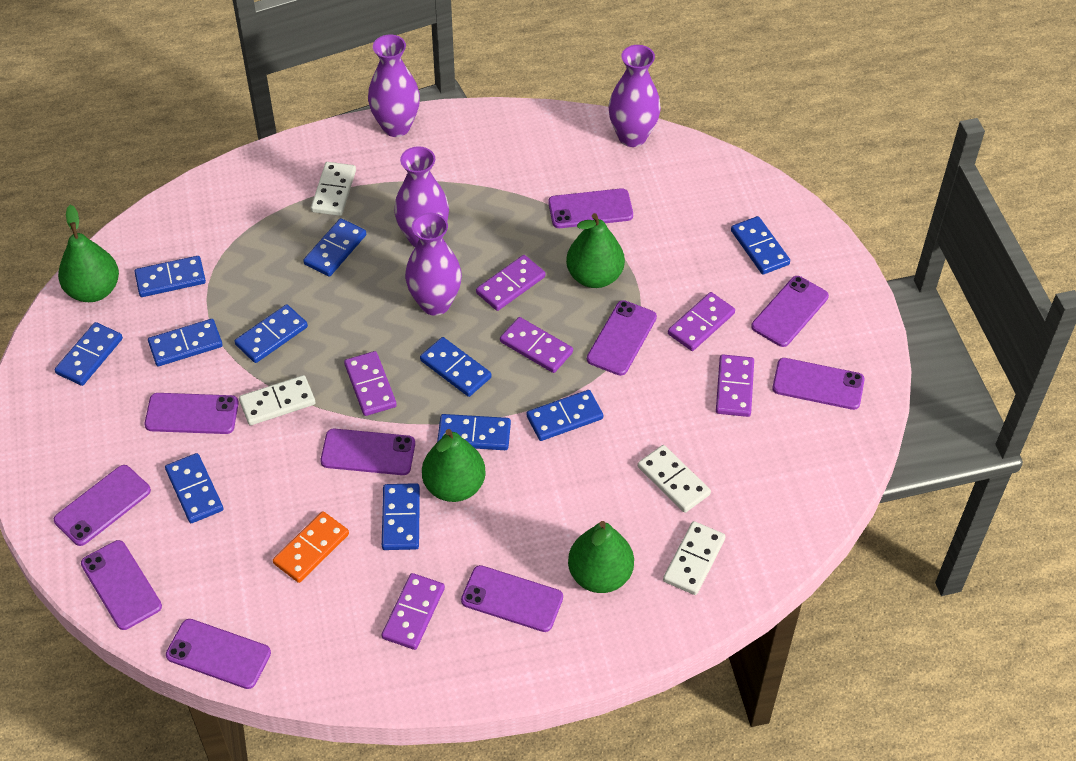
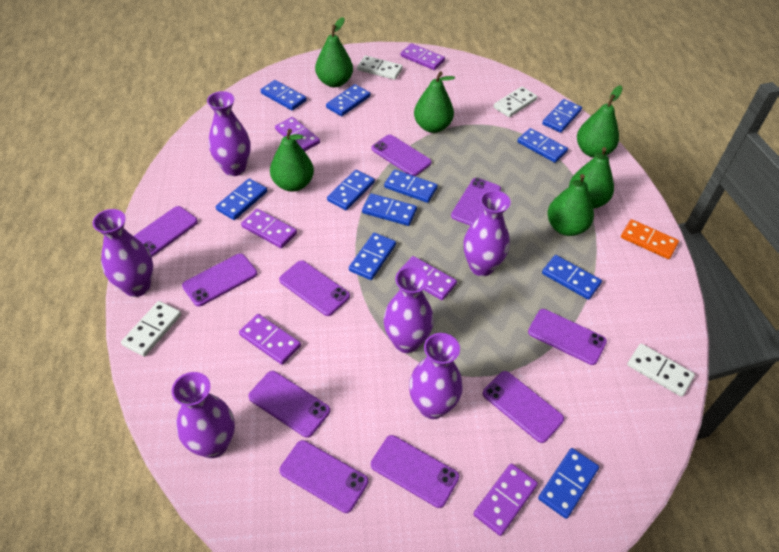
green pear: 4 -> 6
purple vase: 4 -> 6

